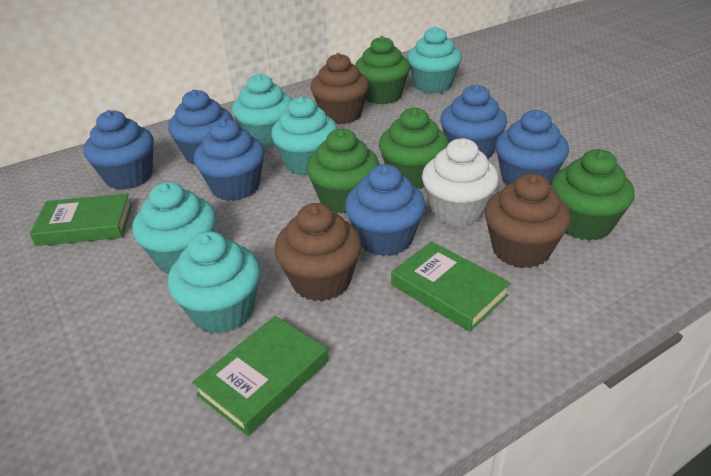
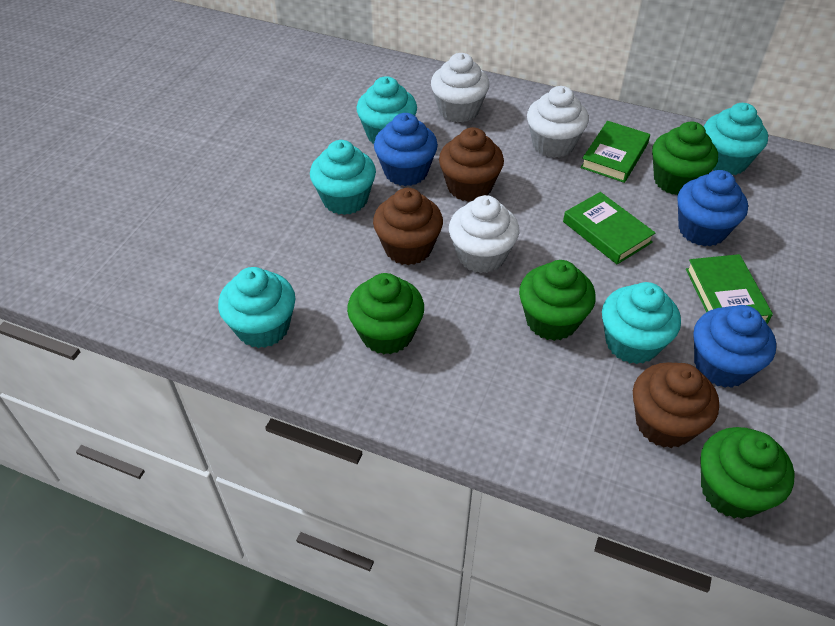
blue cupcake: 6 -> 3
white cupcake: 1 -> 3

